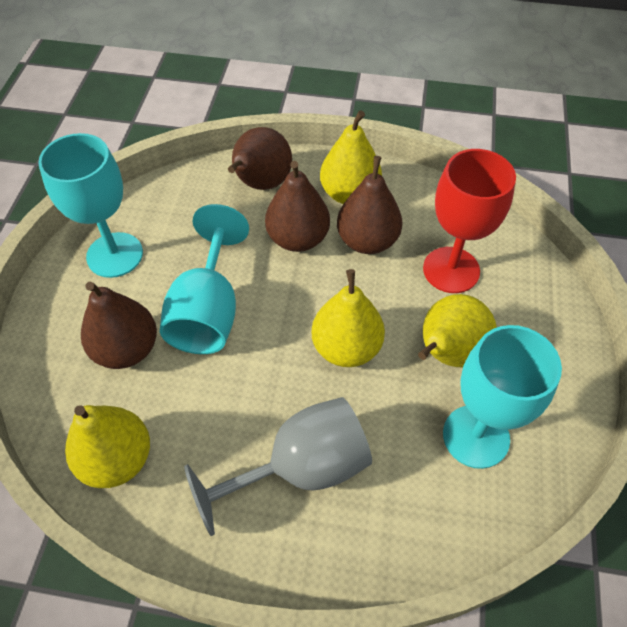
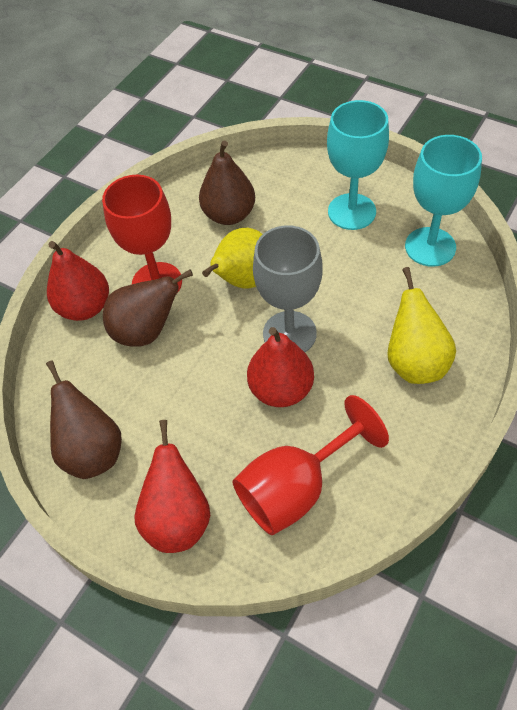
brown pear: 4 -> 3
red goblet: 1 -> 2
red pear: 0 -> 3
turquoise goblet: 3 -> 2
yellow pear: 4 -> 2

